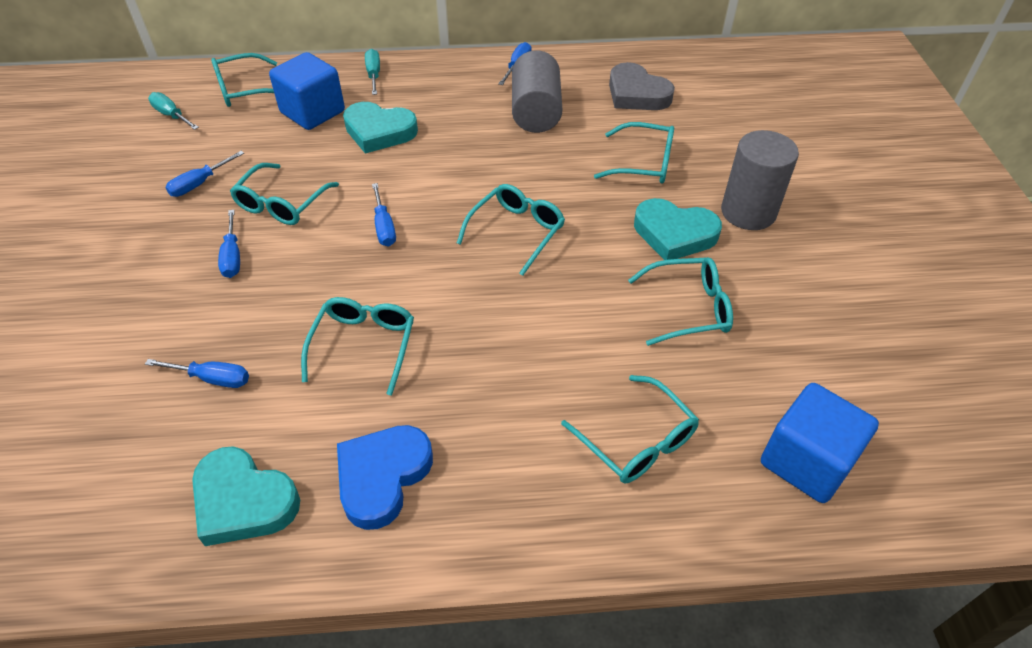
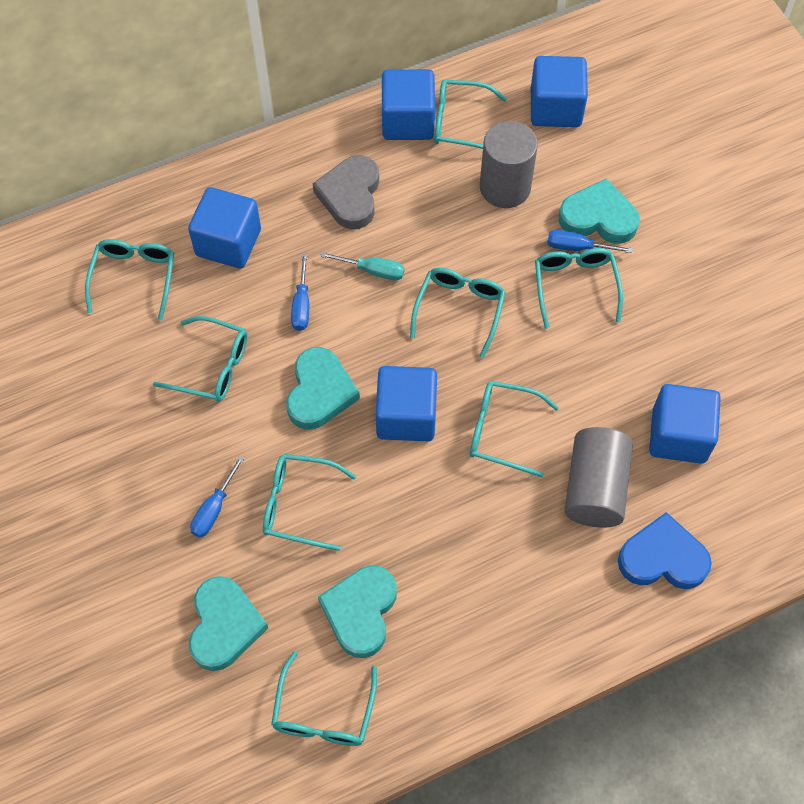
blue cube: 2 -> 5
blue screwdriver: 5 -> 3
turquoise glasses: 7 -> 8
turquoise heart: 3 -> 4
turquoise screwdriver: 2 -> 1

